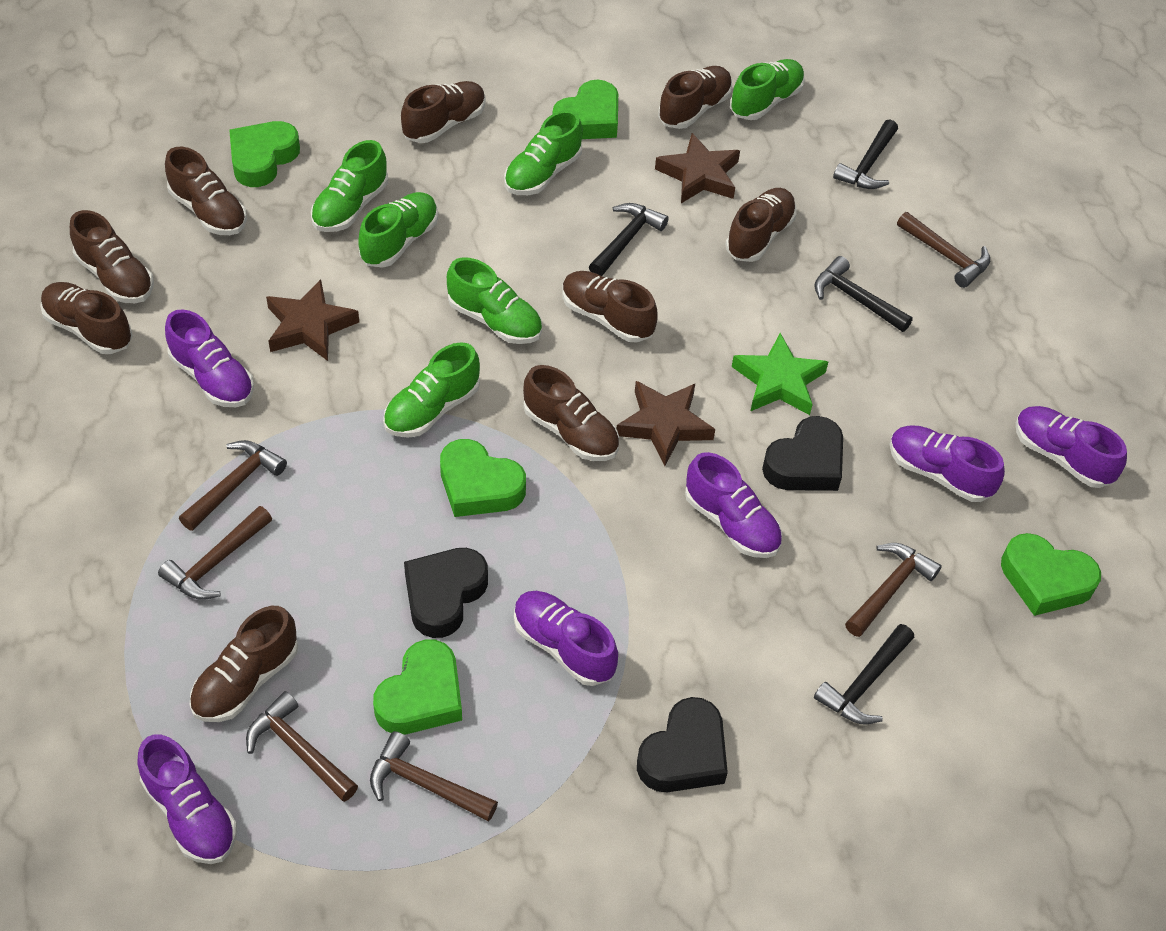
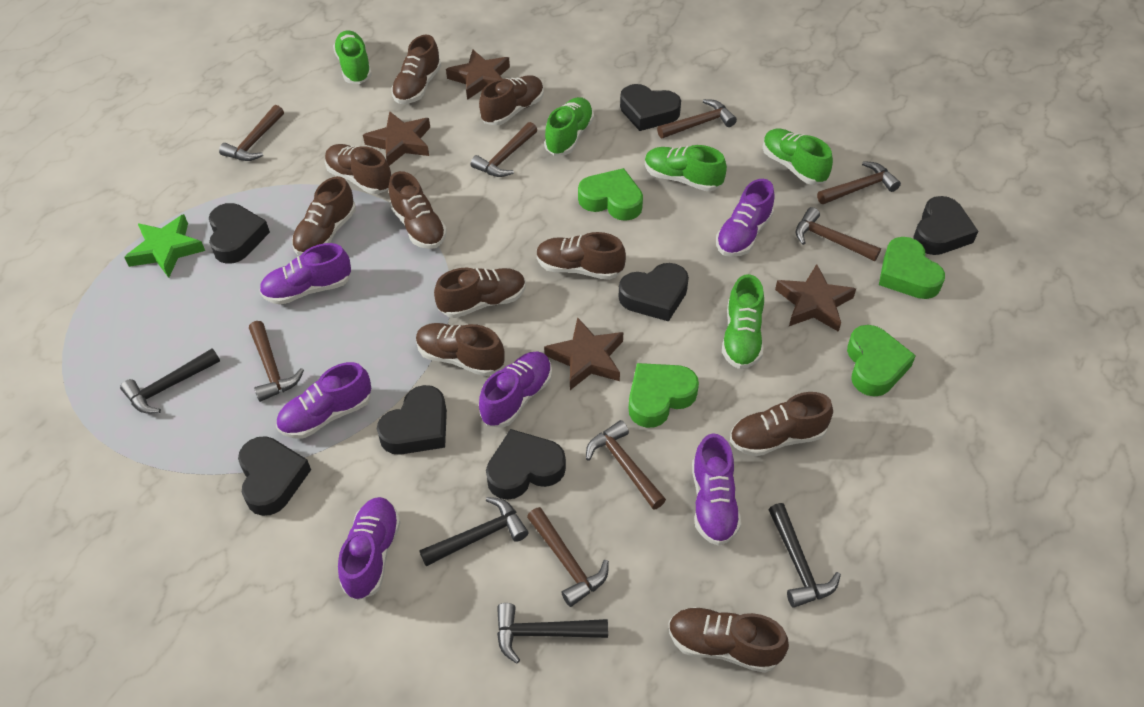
black heart: 3 -> 7
brown hammer: 6 -> 8
brown shoe: 9 -> 10
brown star: 3 -> 4
green heart: 5 -> 4
green shoe: 6 -> 5

